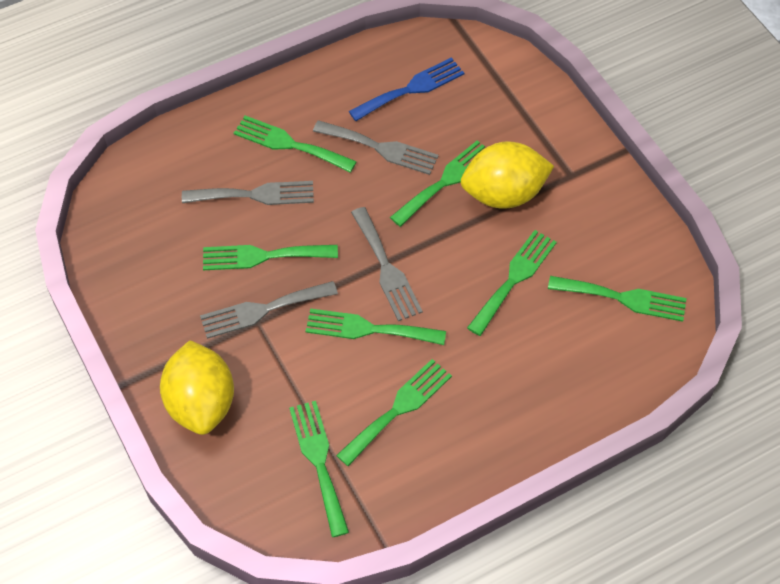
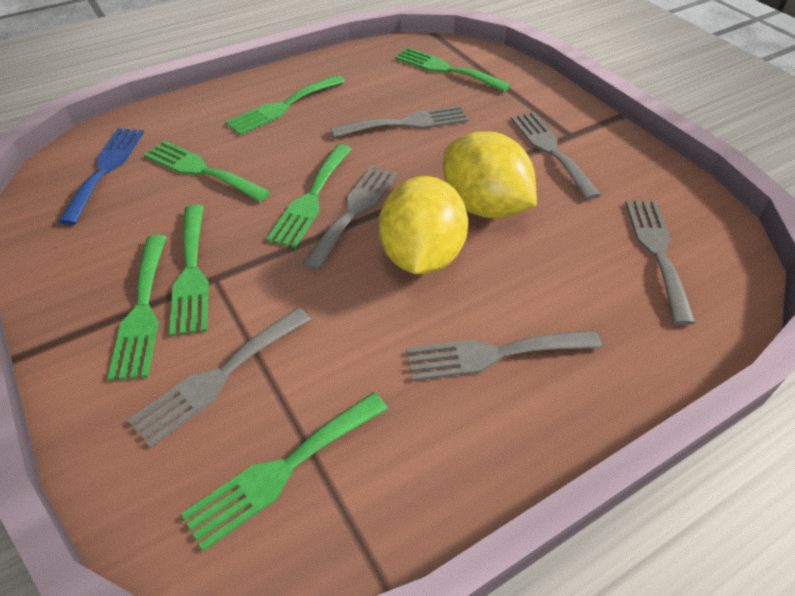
green fork: 8 -> 7
grey fork: 4 -> 6

